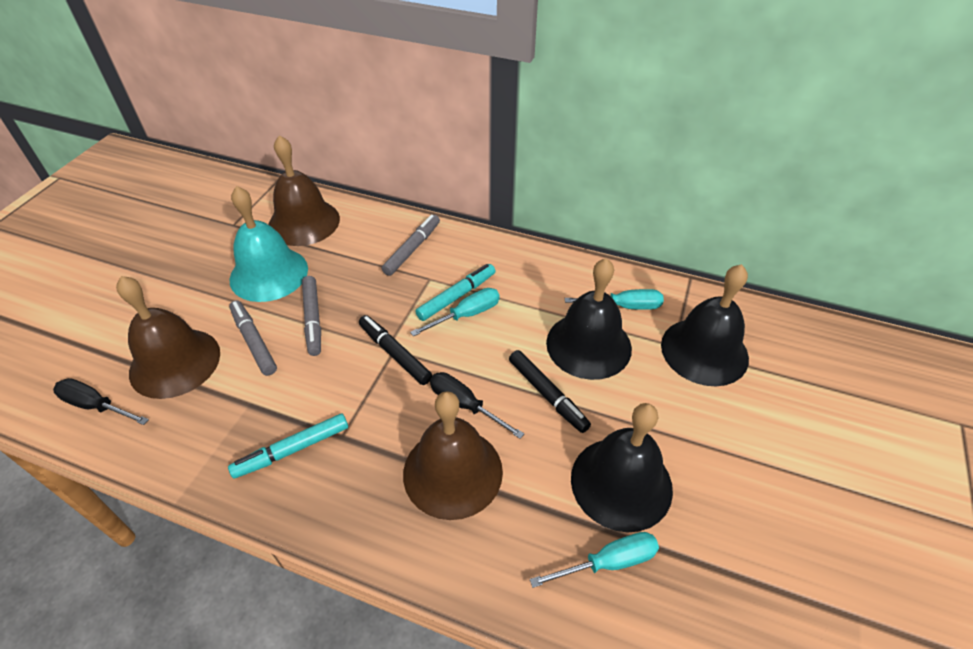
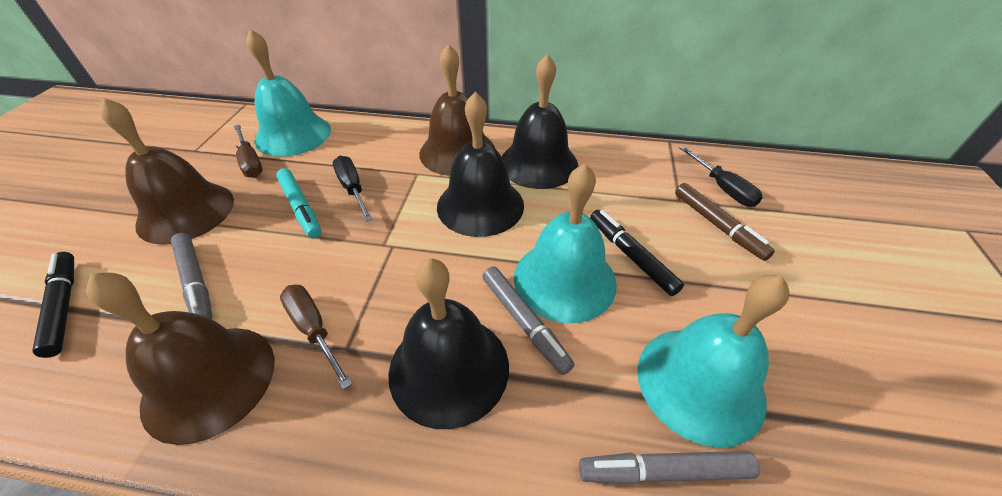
brown marker: 0 -> 1
brown screwdriver: 0 -> 2
turquoise bell: 1 -> 3
turquoise marker: 2 -> 1
turquoise screwdriver: 3 -> 0

